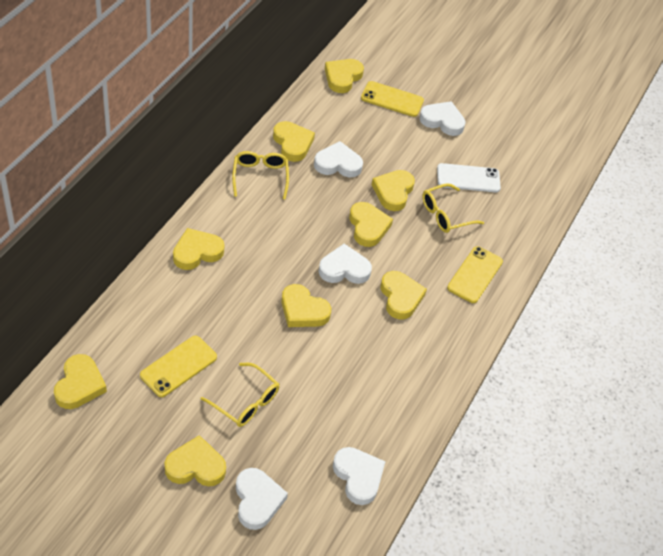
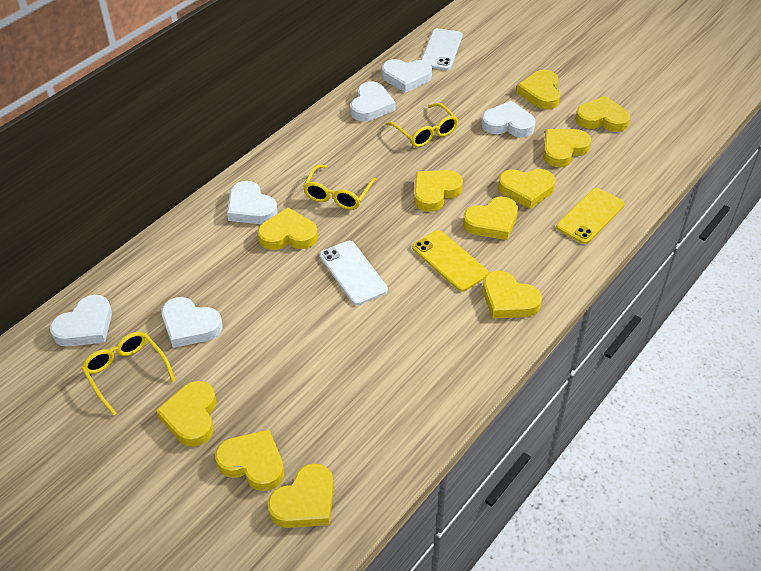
white heart: 5 -> 6
white phone: 1 -> 2
yellow heart: 9 -> 11
yellow phone: 3 -> 2

